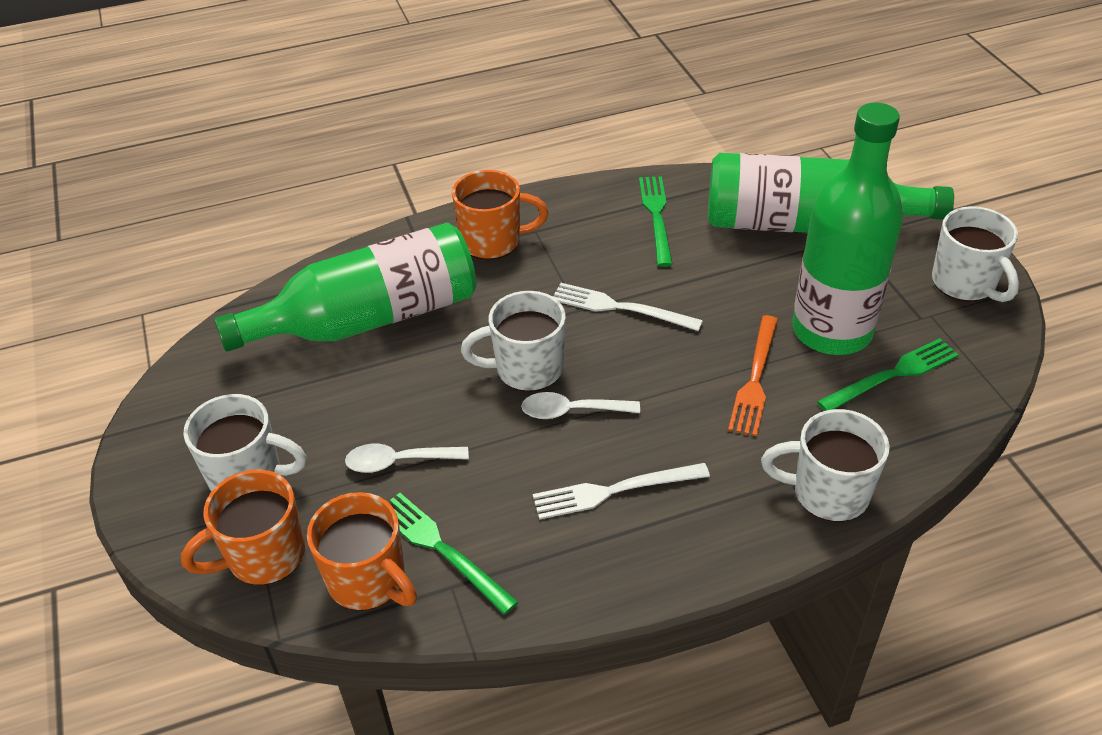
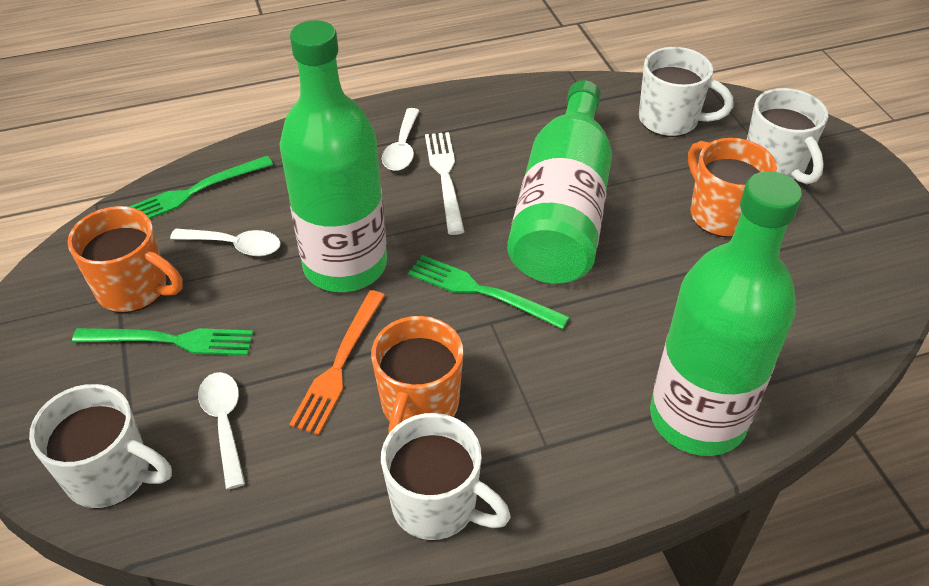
white fork: 2 -> 1
white spoon: 2 -> 3

